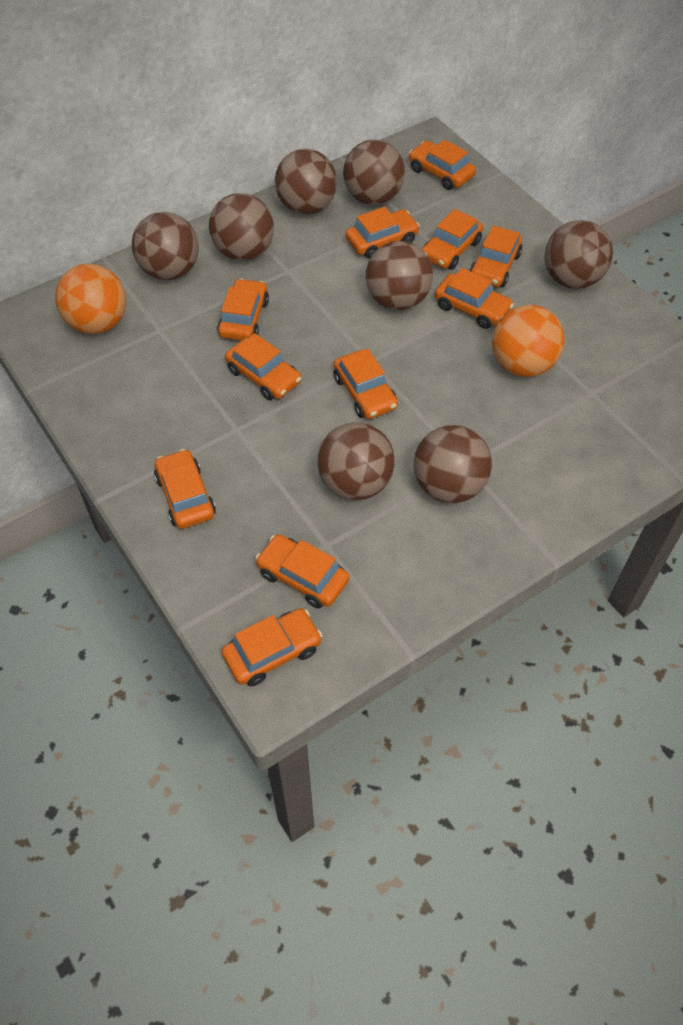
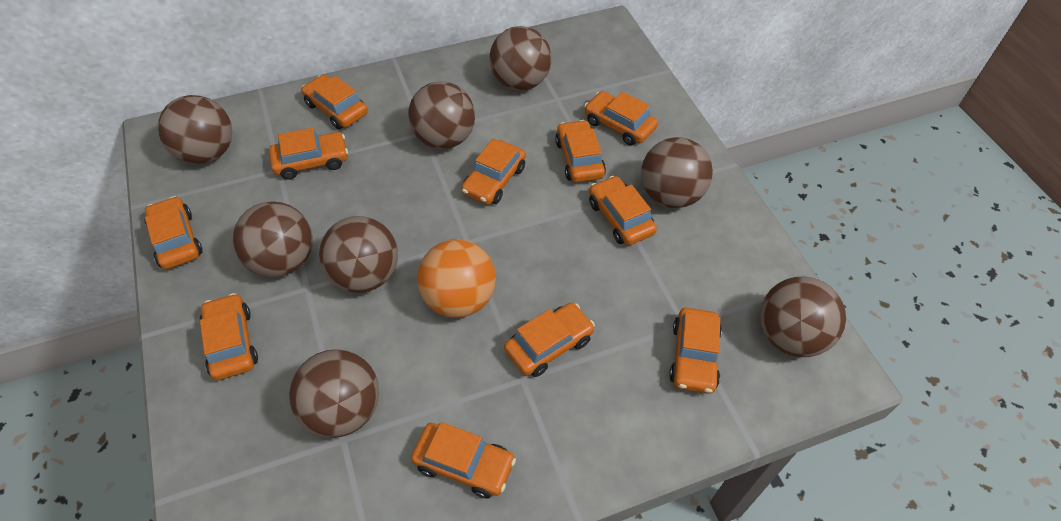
orange ball: 2 -> 1

